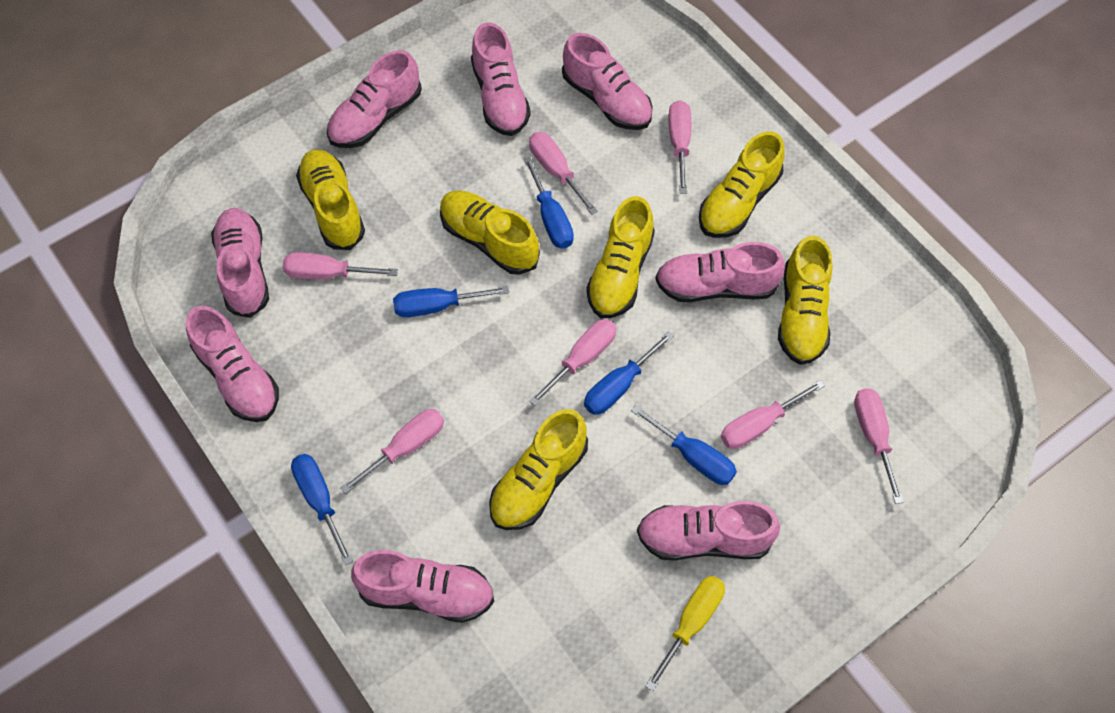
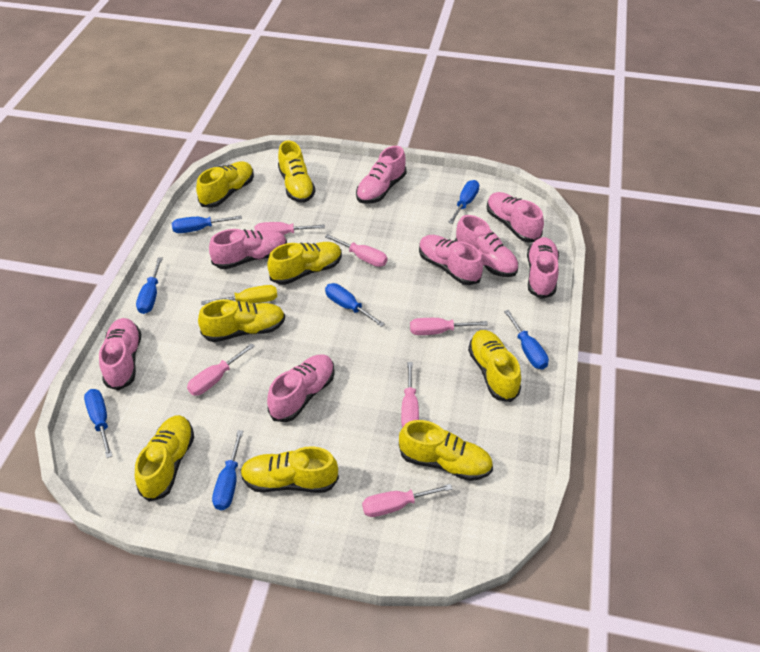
blue screwdriver: 5 -> 7
pink screwdriver: 7 -> 6
yellow shoe: 6 -> 8

